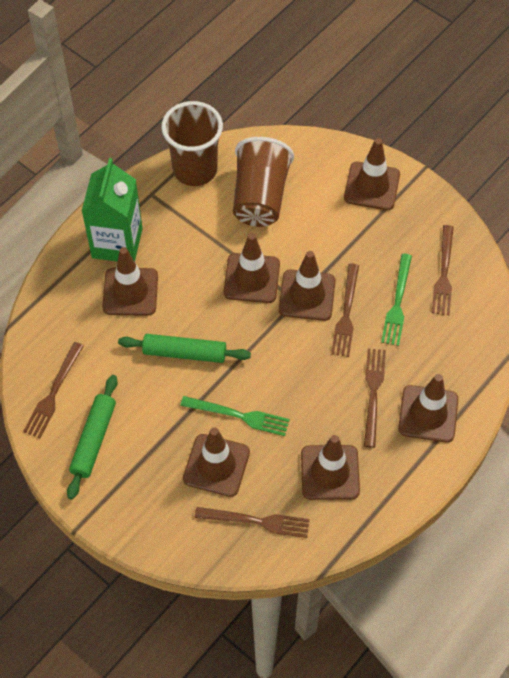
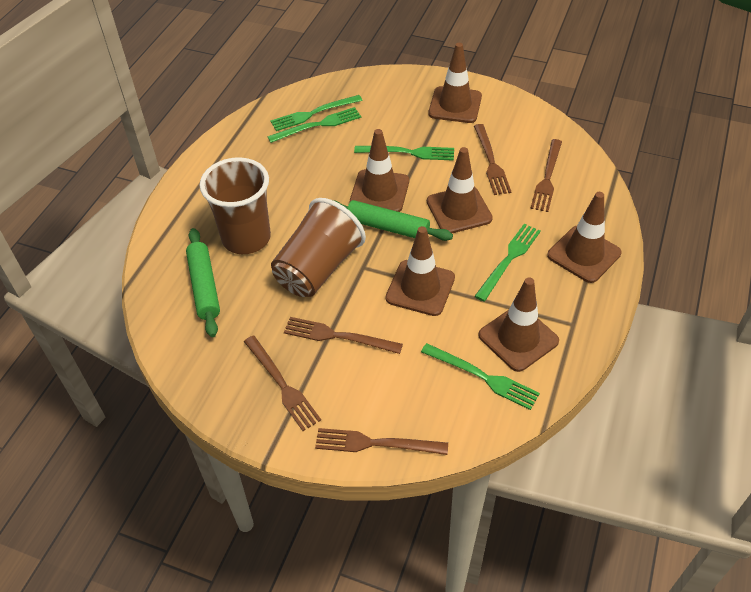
brown traffic cone: 7 -> 6
green carton: 1 -> 0
green fork: 2 -> 5

